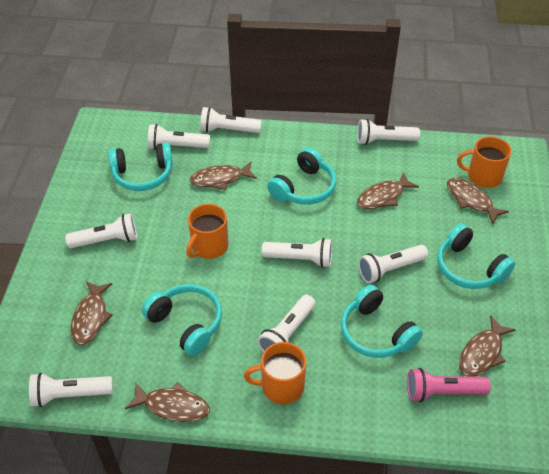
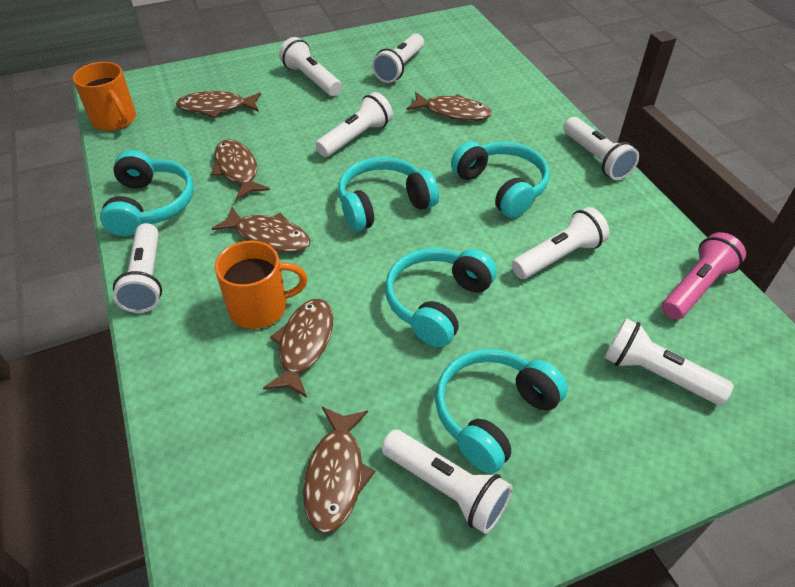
orange mug: 3 -> 2

